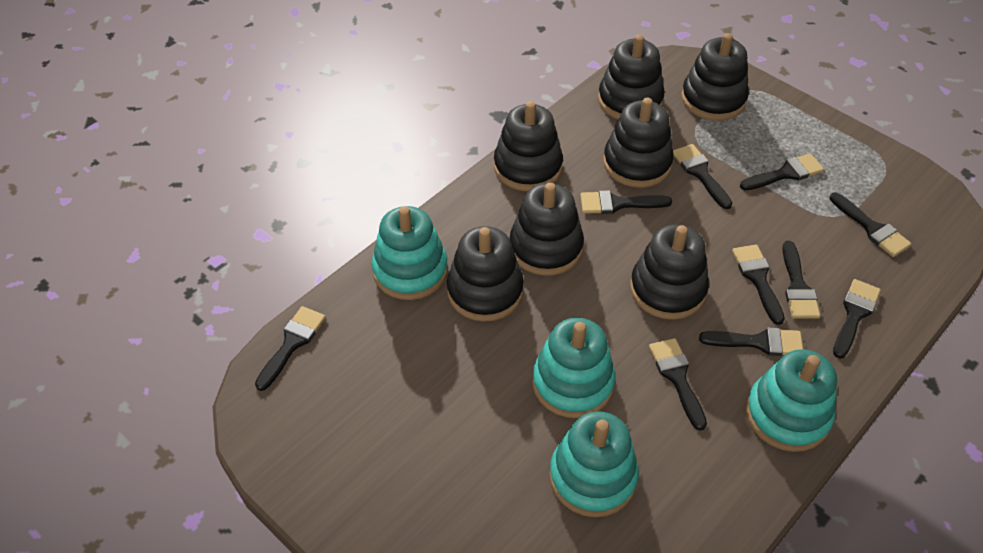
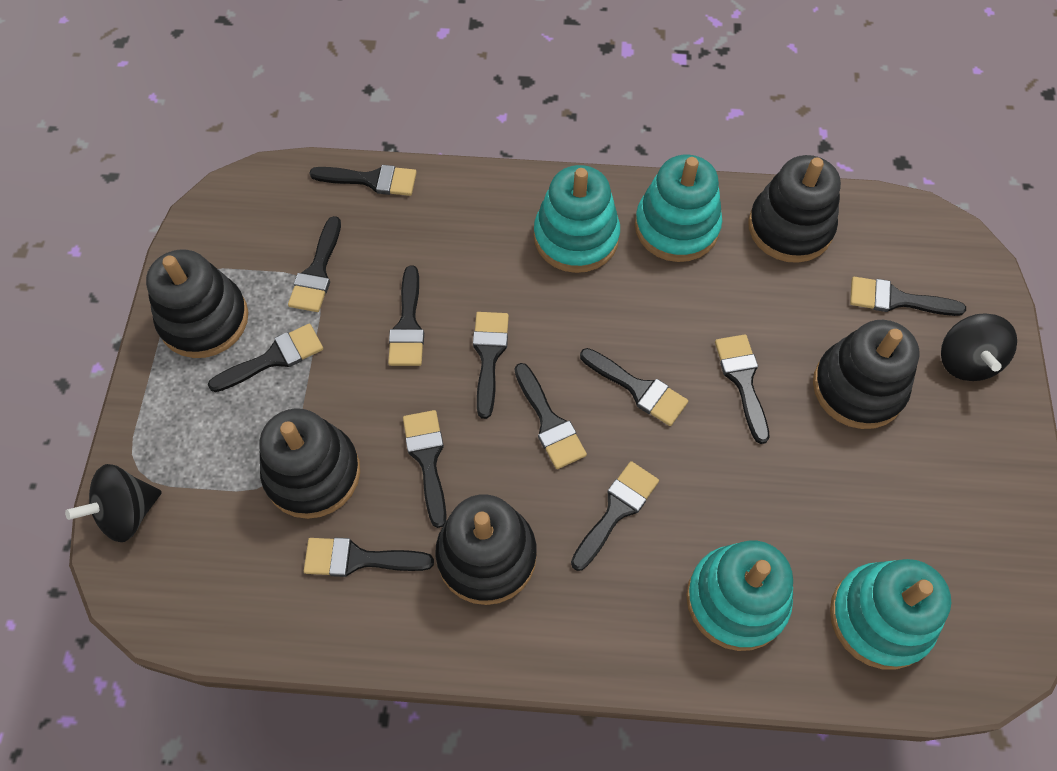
black brush: 10 -> 12
black spinning top: 0 -> 2
black stacking toy: 7 -> 5

